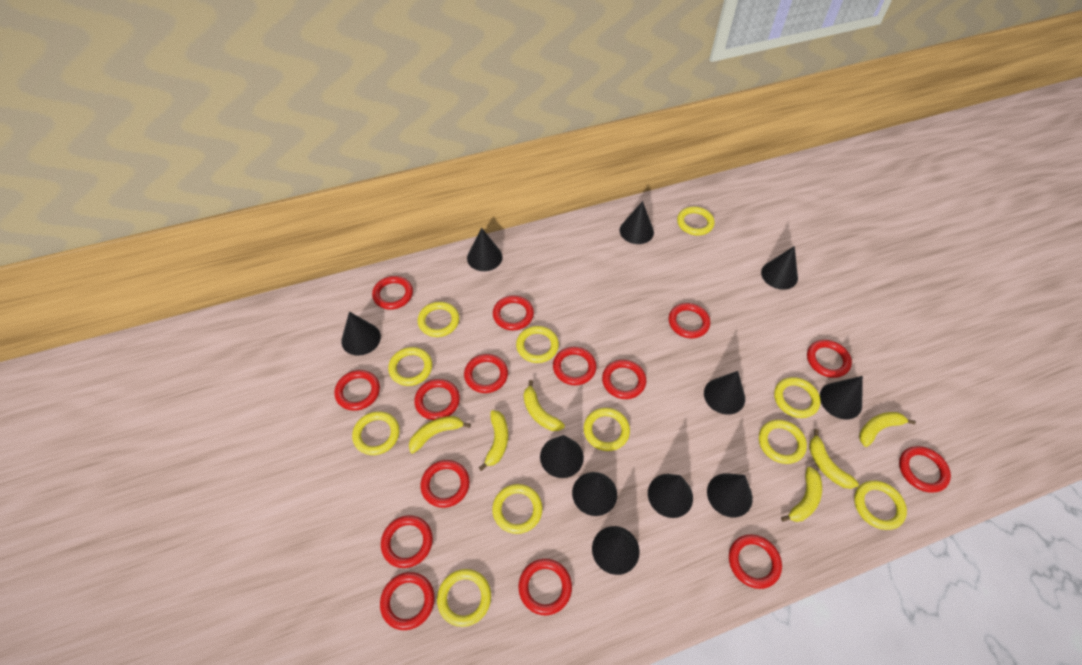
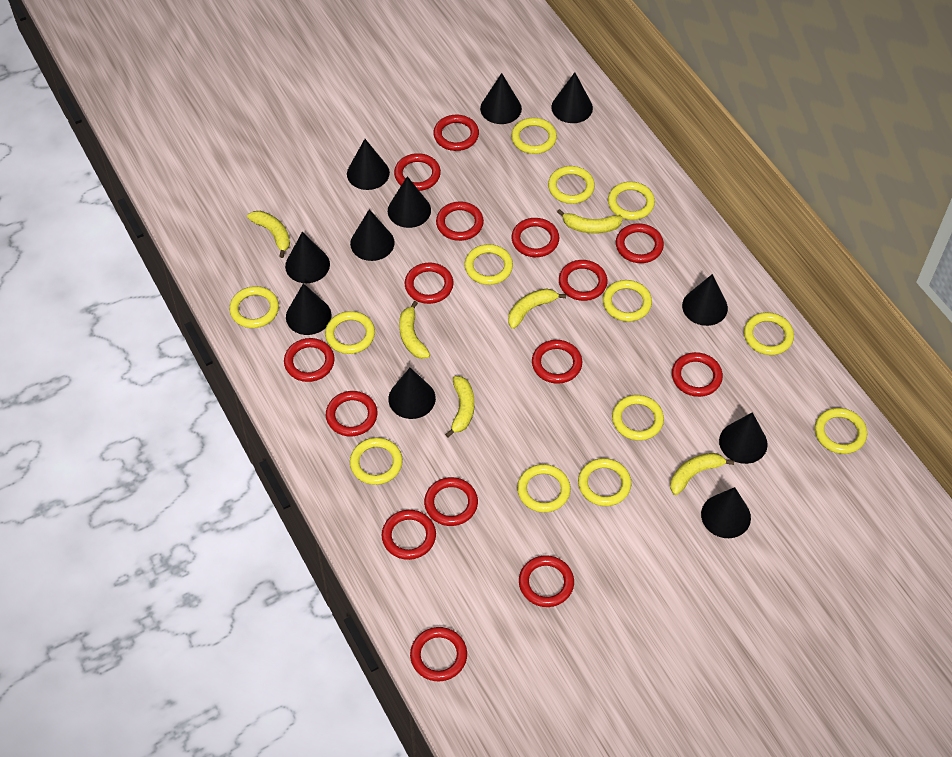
yellow ring: 11 -> 13

